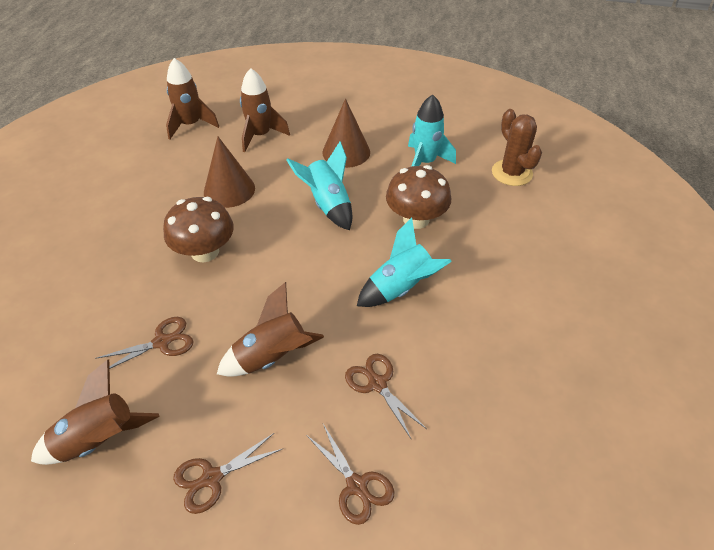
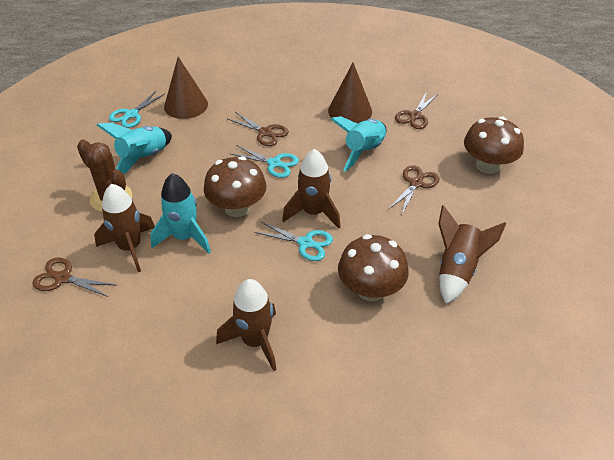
brown mushroom: 2 -> 3
turquoise scissors: 0 -> 3

